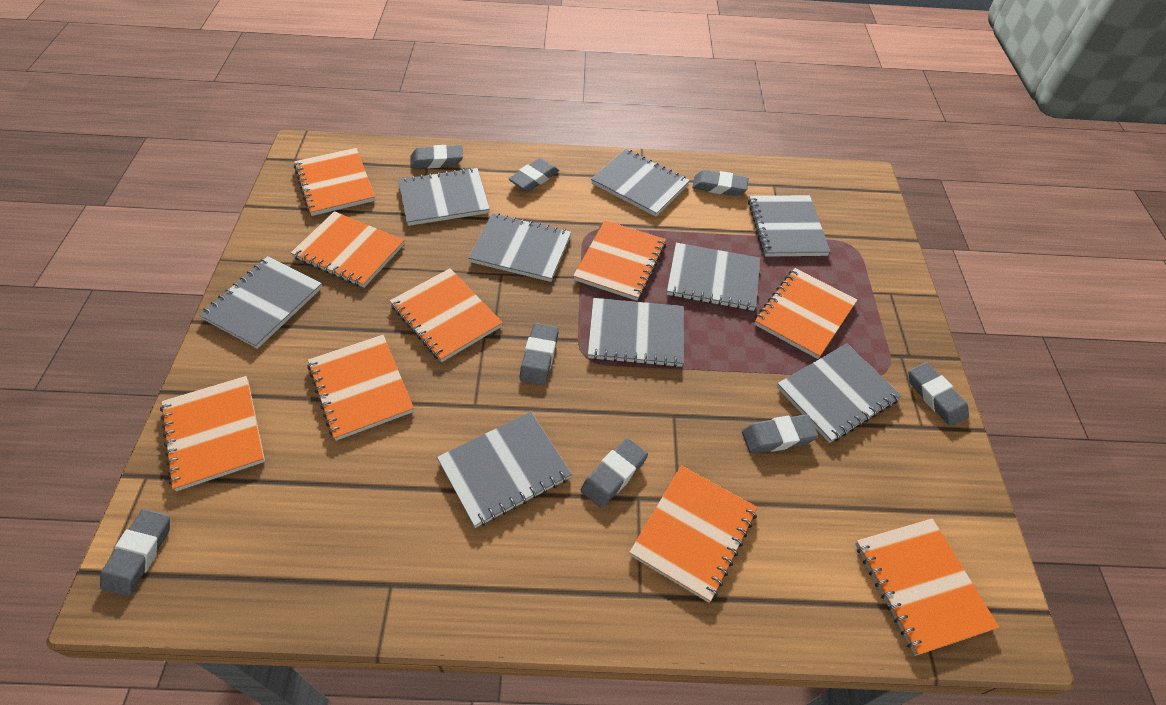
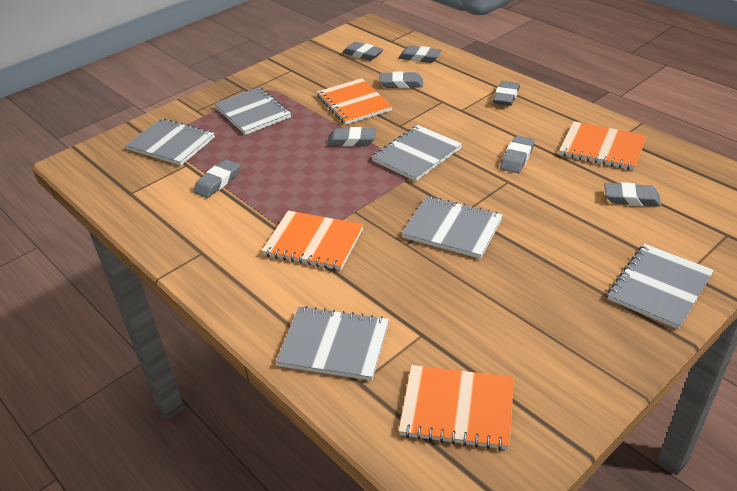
grey notebook: 9 -> 6
orange notebook: 9 -> 4

